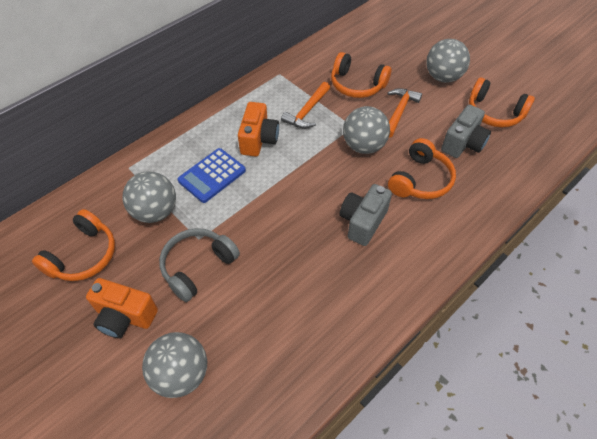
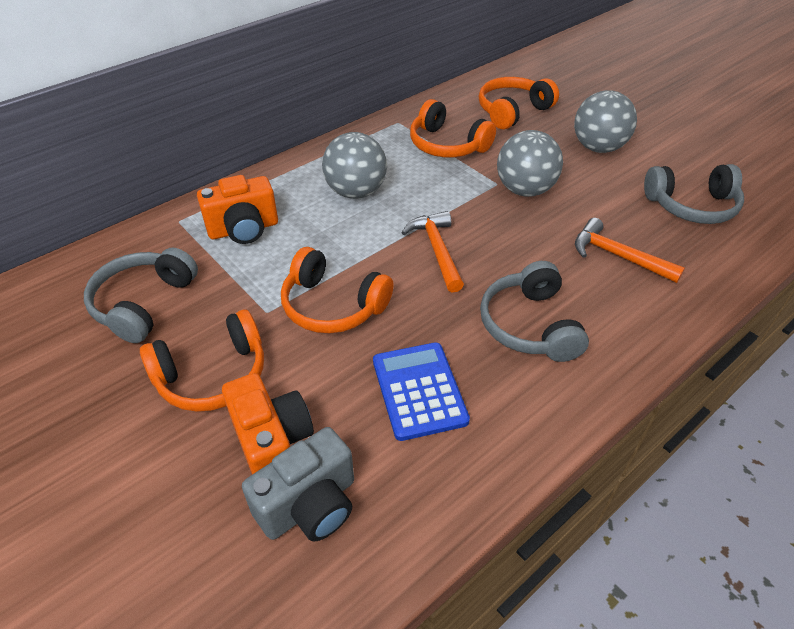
grey ball: 4 -> 3
grey camera: 2 -> 1
grey headphones: 1 -> 3

